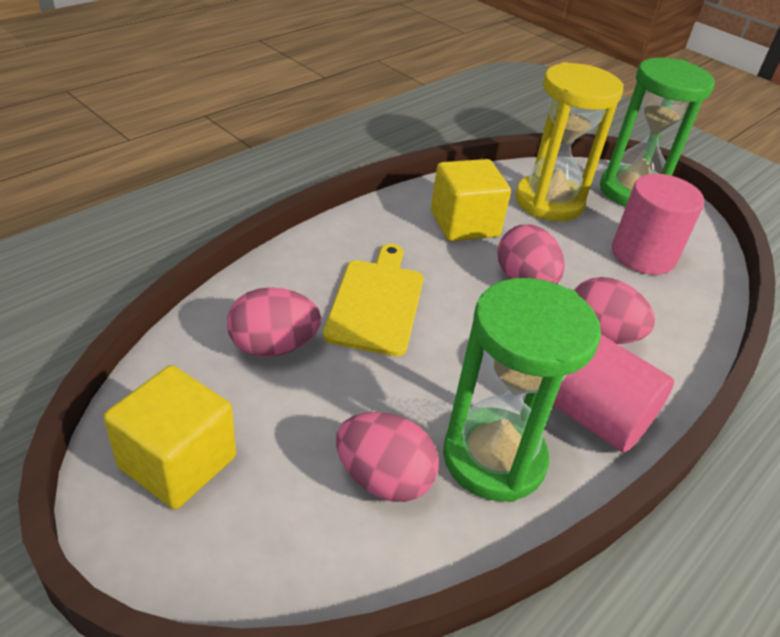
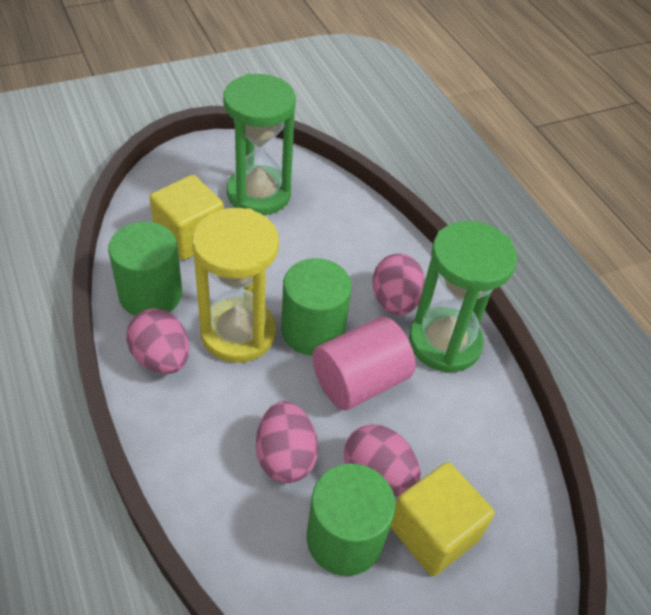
green cylinder: 0 -> 3
pink cylinder: 2 -> 1
yellow cutting board: 1 -> 0

